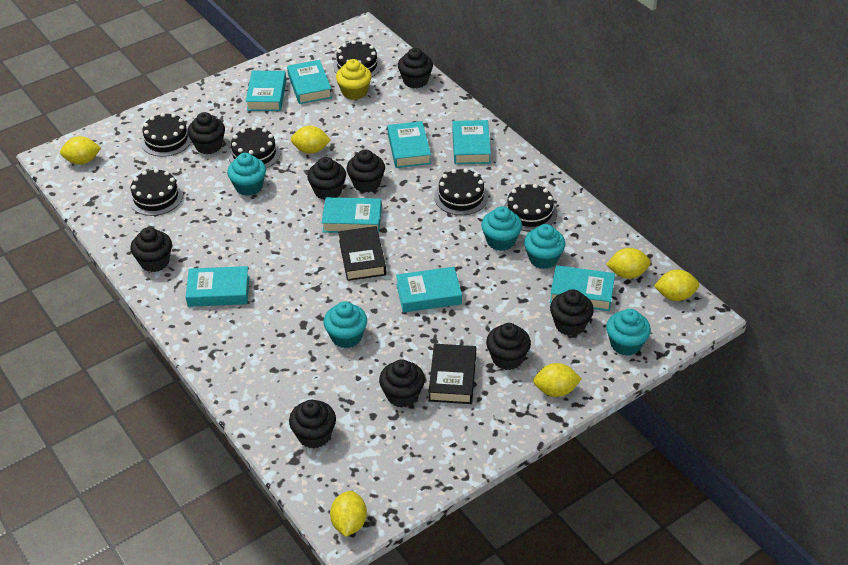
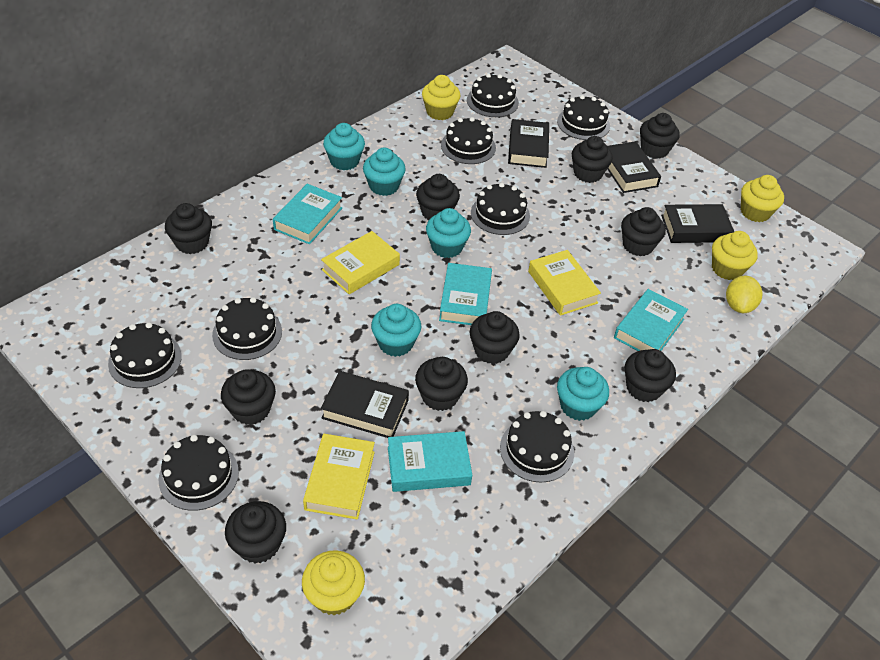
black book: 2 -> 4
black cake: 6 -> 8
black cupcake: 9 -> 10
turquoise book: 8 -> 4
yellow book: 0 -> 3
yellow cupcake: 1 -> 4
yellow lemon: 6 -> 1

